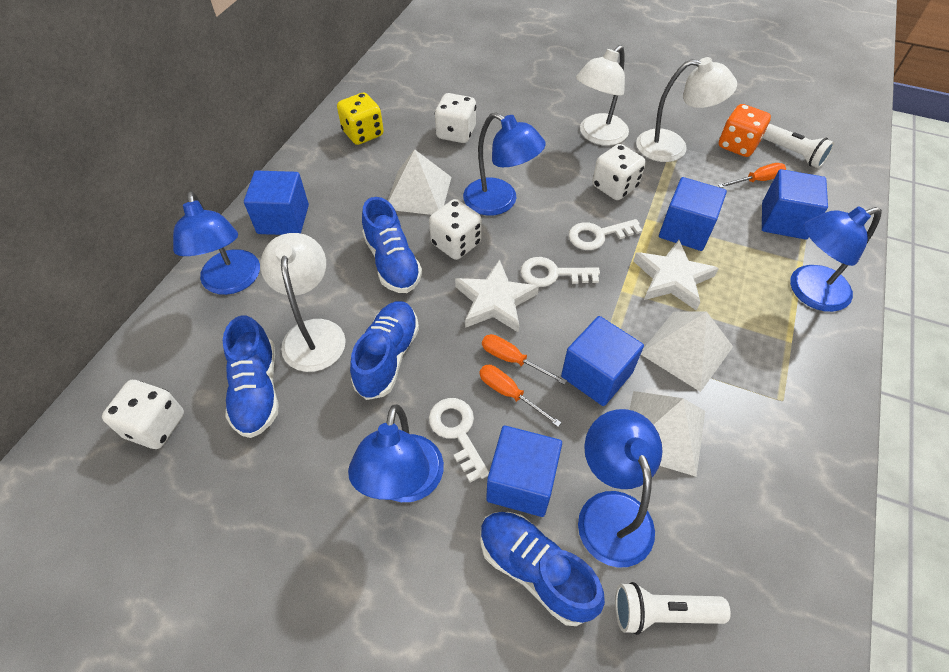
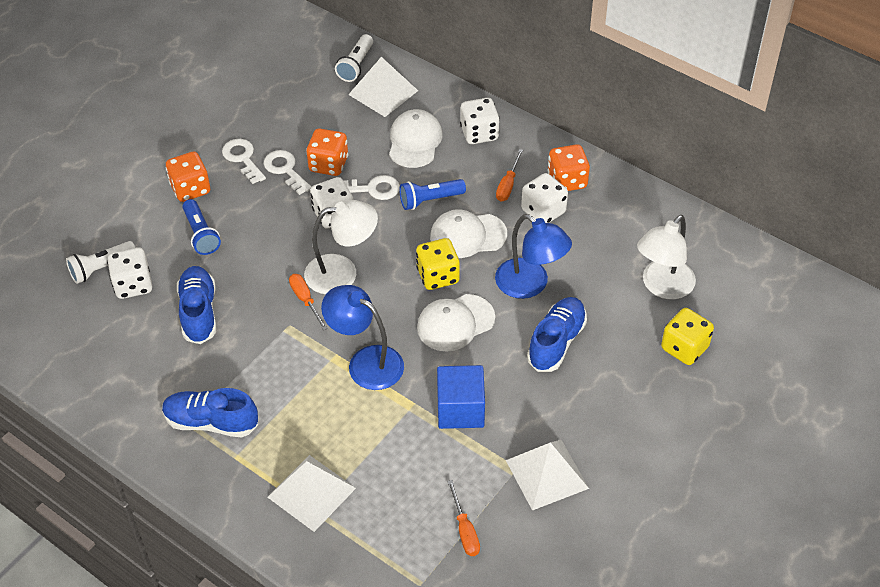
blue cube: 5 -> 1
blue flashlight: 0 -> 2
blue lamp: 5 -> 2
blue shoe: 4 -> 3
orange dice: 1 -> 3
white cap: 0 -> 3
white lamp: 3 -> 2
white star: 2 -> 0
yellow dice: 1 -> 2

